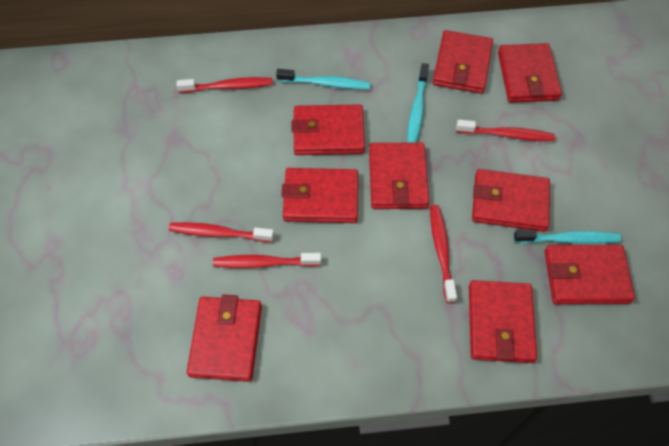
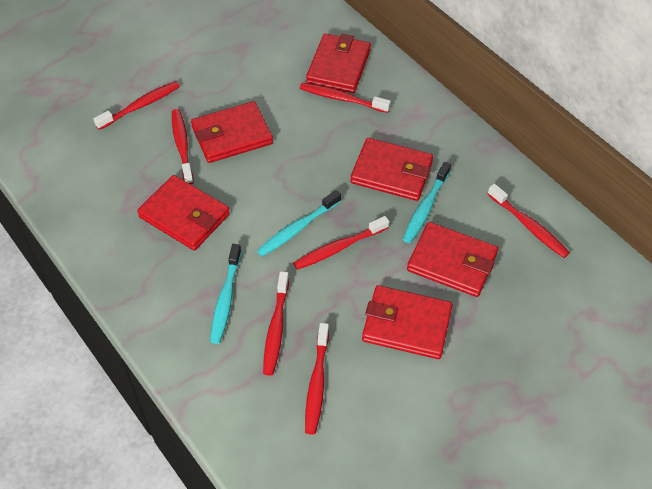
red toothbrush: 5 -> 7
red wallet: 9 -> 6

